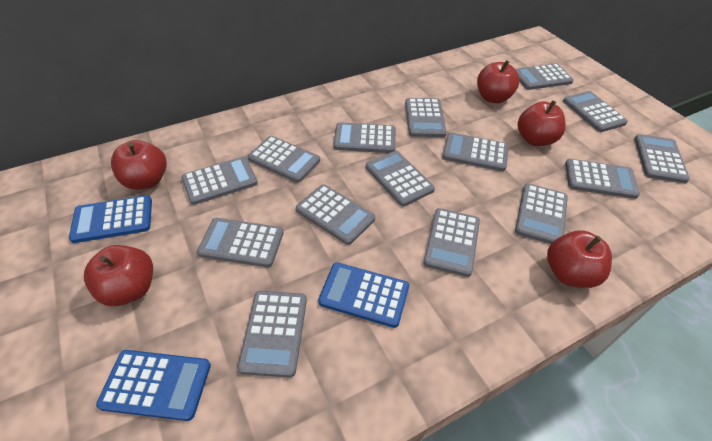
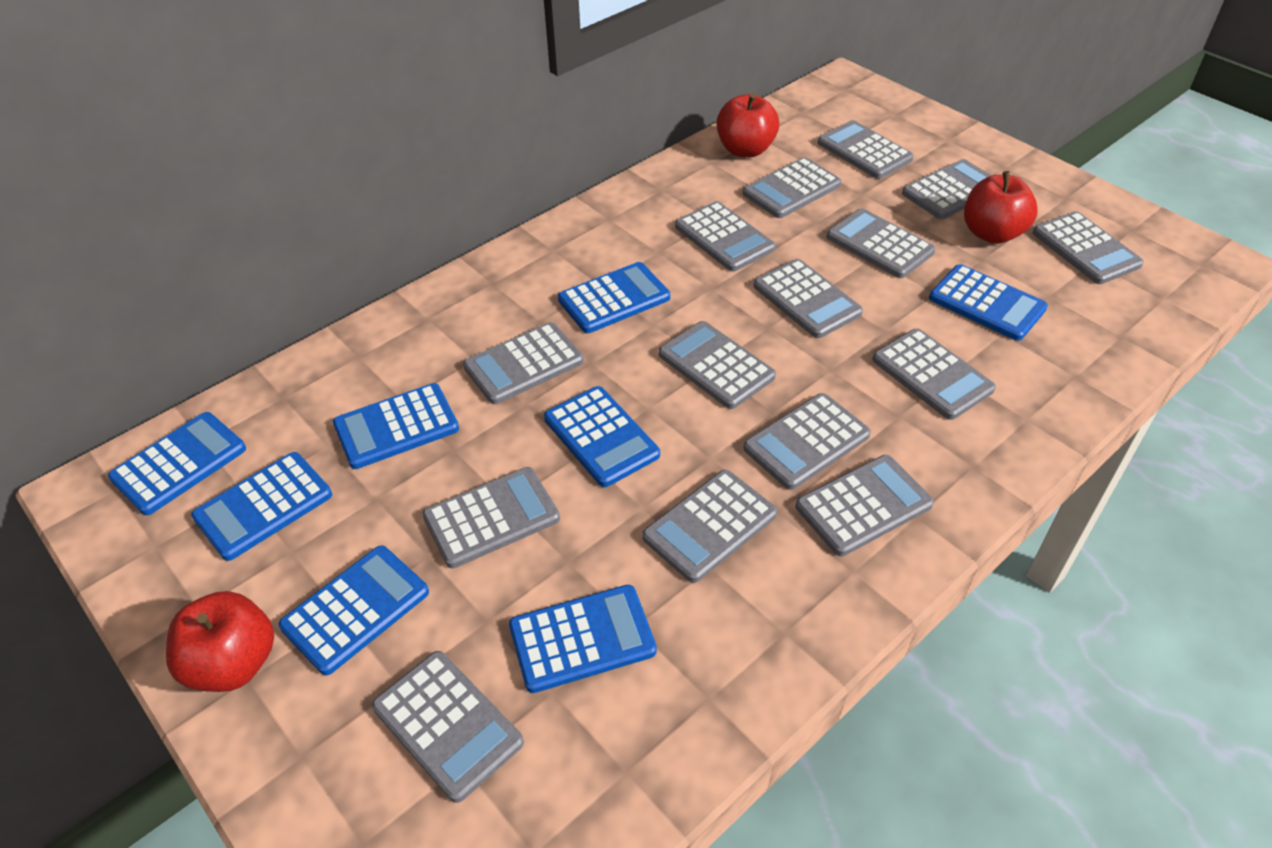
blue calculator: 3 -> 8
red apple: 5 -> 3

